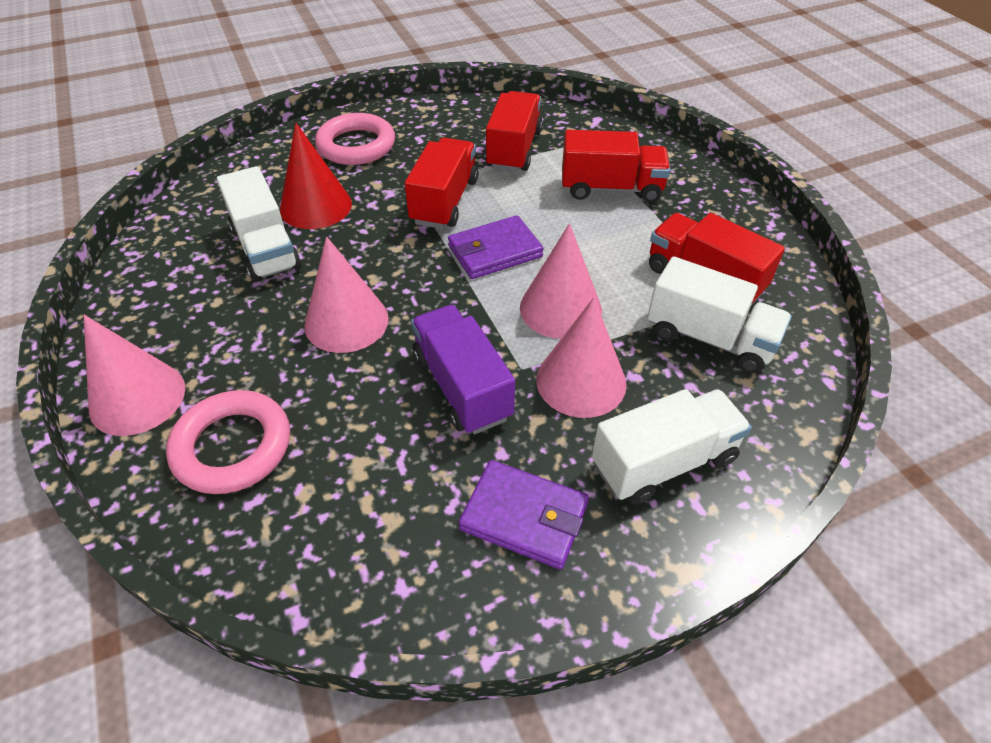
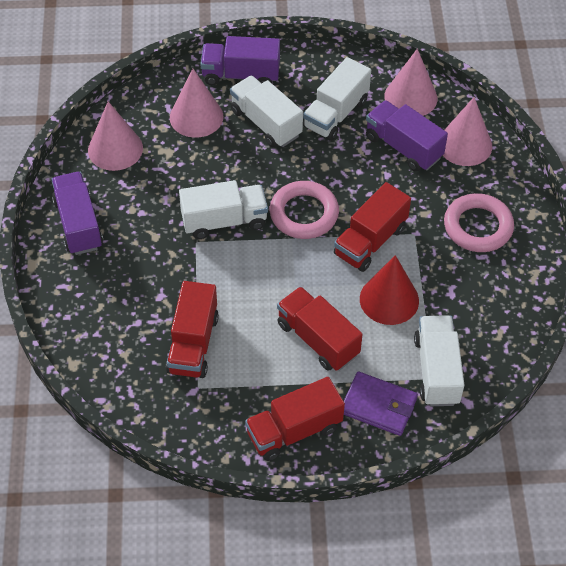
purple truck: 1 -> 3
purple wallet: 2 -> 1
white truck: 3 -> 4

